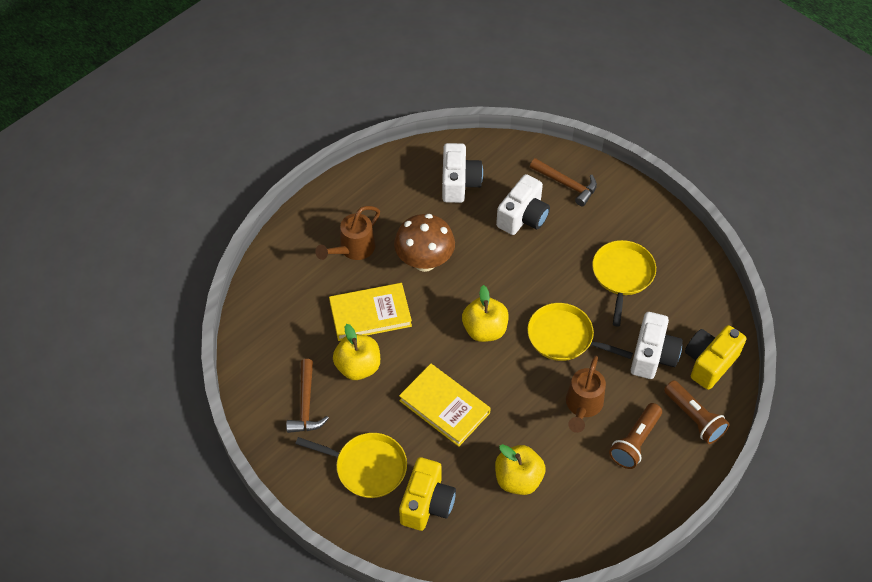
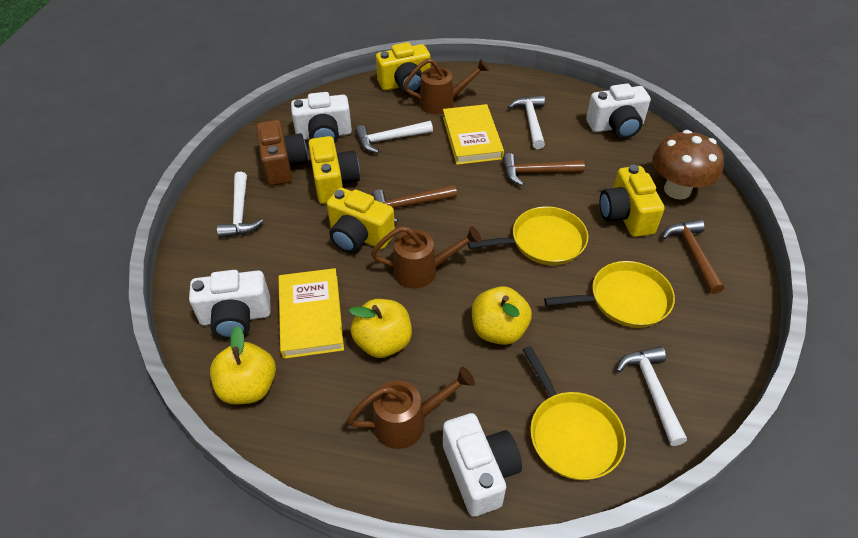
brown camera: 0 -> 1
brown flashlight: 2 -> 0
brown hammer: 2 -> 3
brown watering can: 2 -> 3
white camera: 3 -> 4
white hammer: 0 -> 4
yellow camera: 2 -> 4

